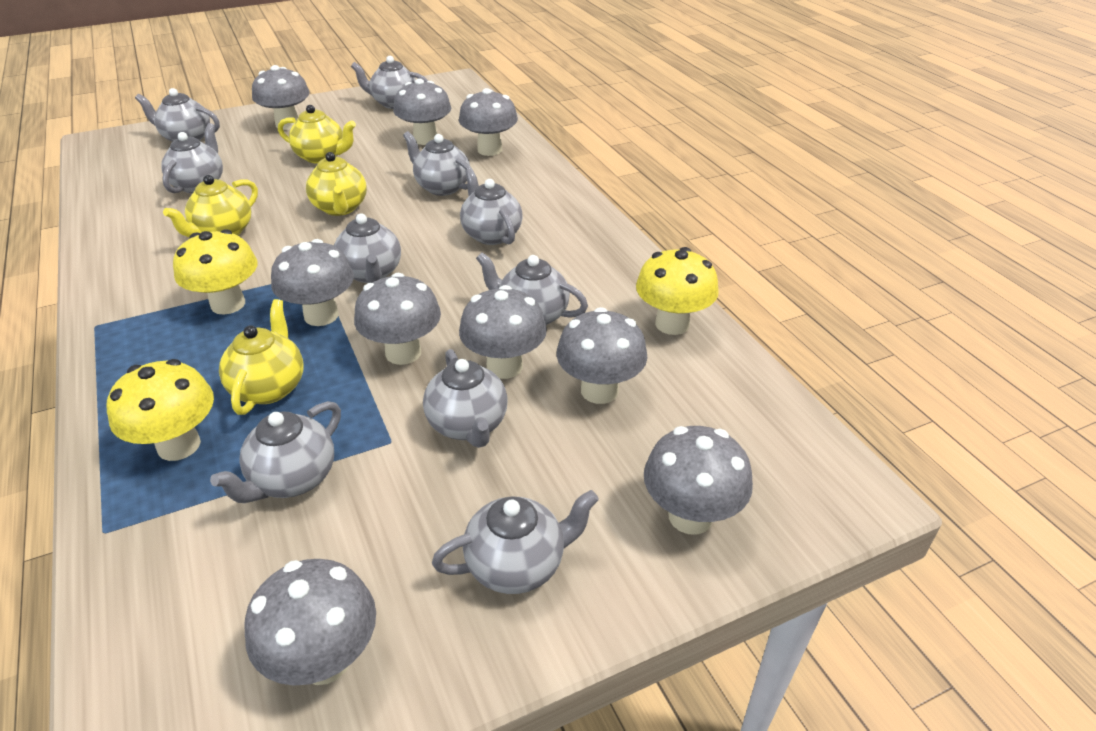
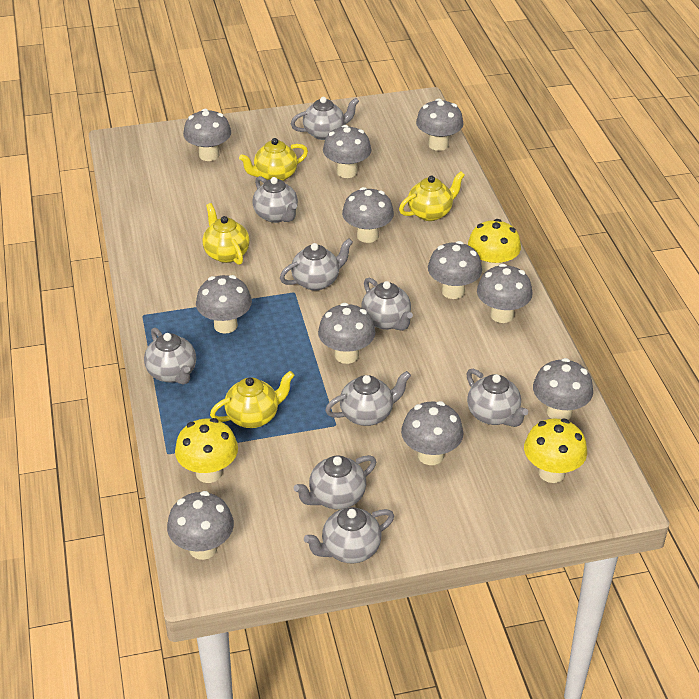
grey mushroom: 9 -> 11
grey teapot: 10 -> 9

